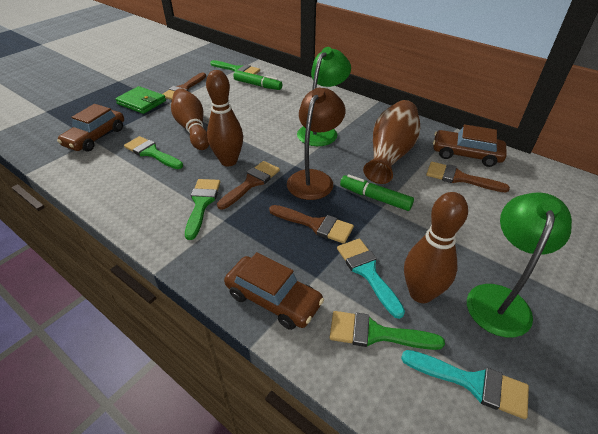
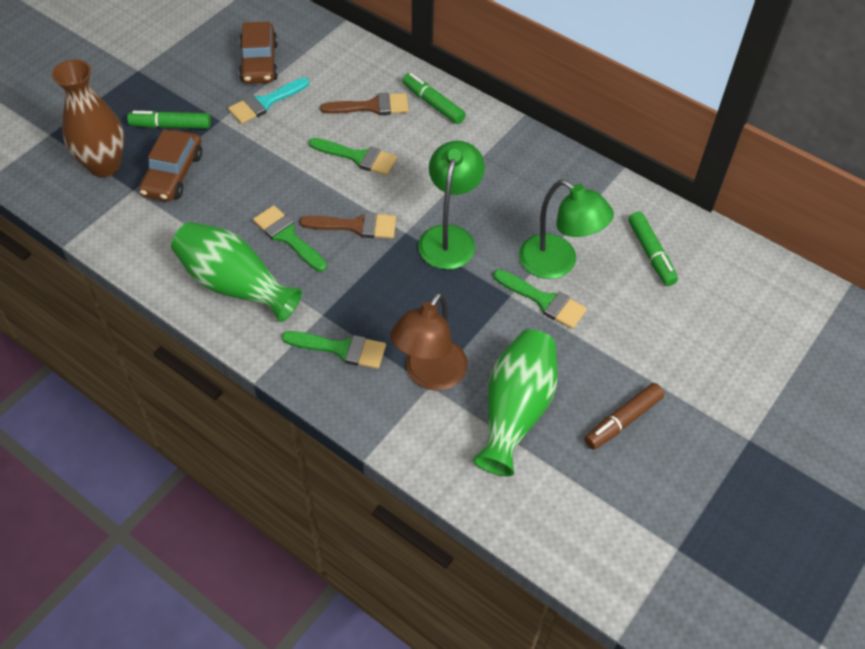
brown bowling pin: 3 -> 0
brown brush: 4 -> 2
brown car: 3 -> 2
brown marker: 0 -> 1
green marker: 2 -> 3
green vase: 0 -> 2
green wallet: 1 -> 0
turquoise brush: 2 -> 1

